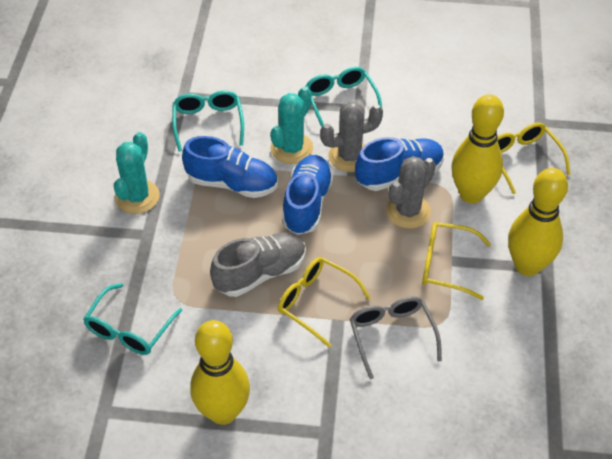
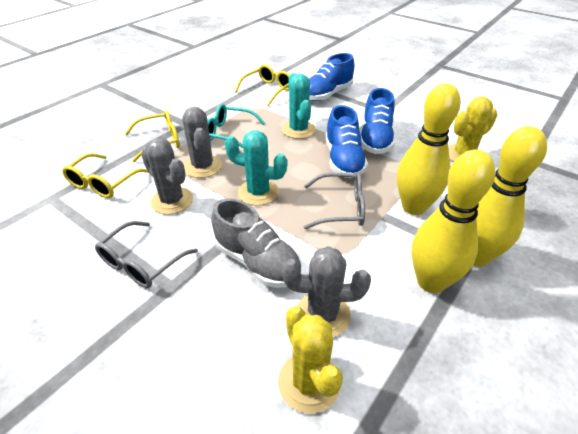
grey cactus: 2 -> 3
grey glasses: 1 -> 2
turquoise glasses: 3 -> 1
yellow cactus: 0 -> 2

